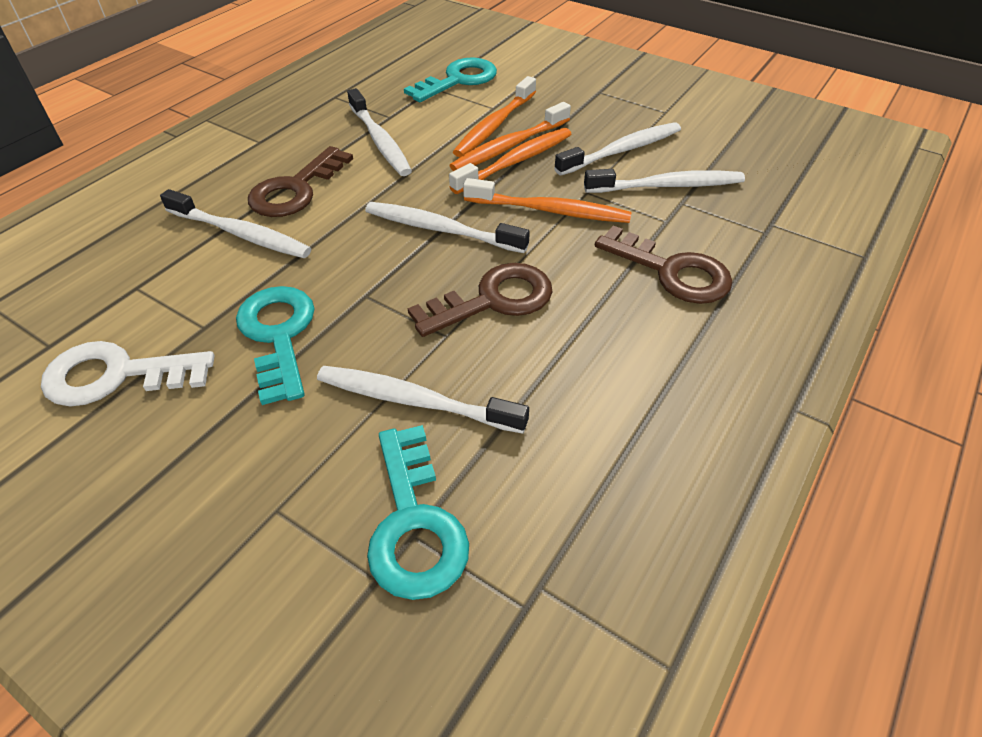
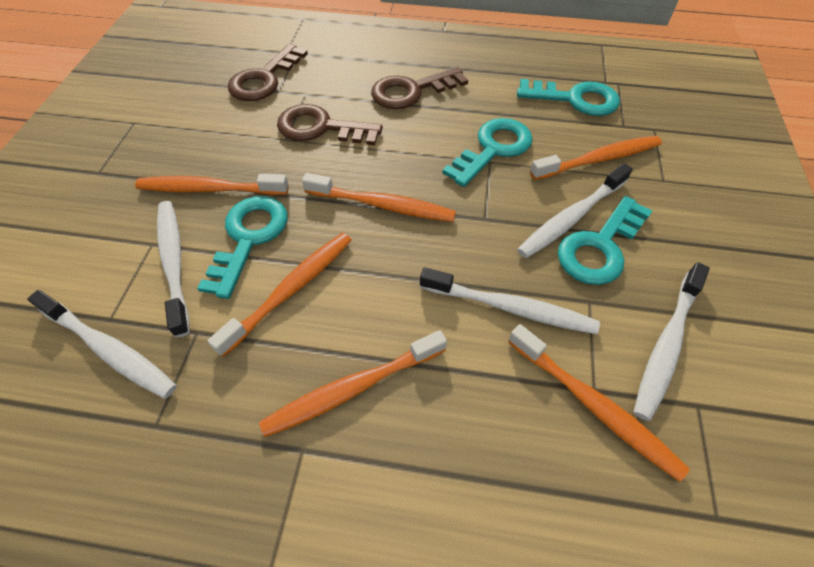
orange toothbrush: 4 -> 6
turquoise key: 3 -> 4
white key: 1 -> 0
white toothbrush: 6 -> 5

